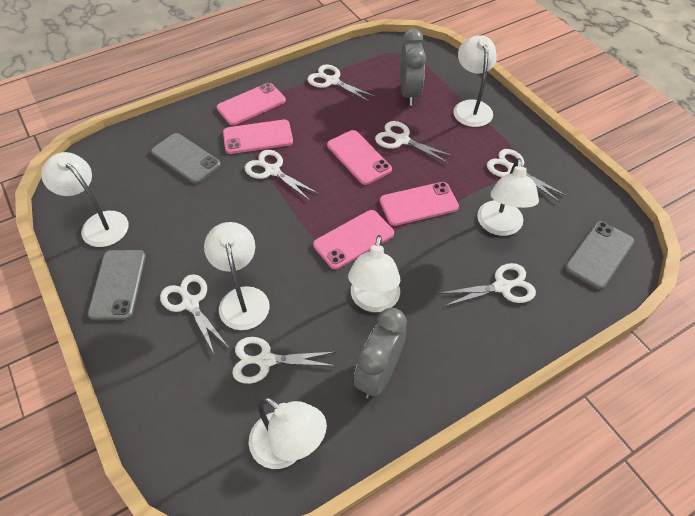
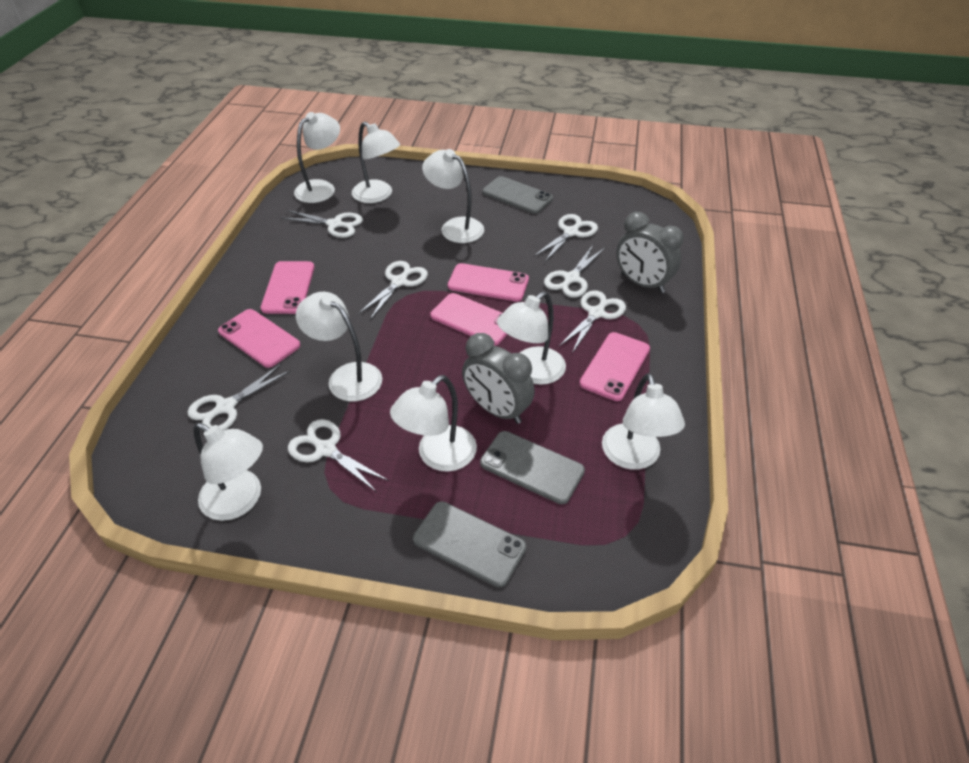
white lamp: 6 -> 8

